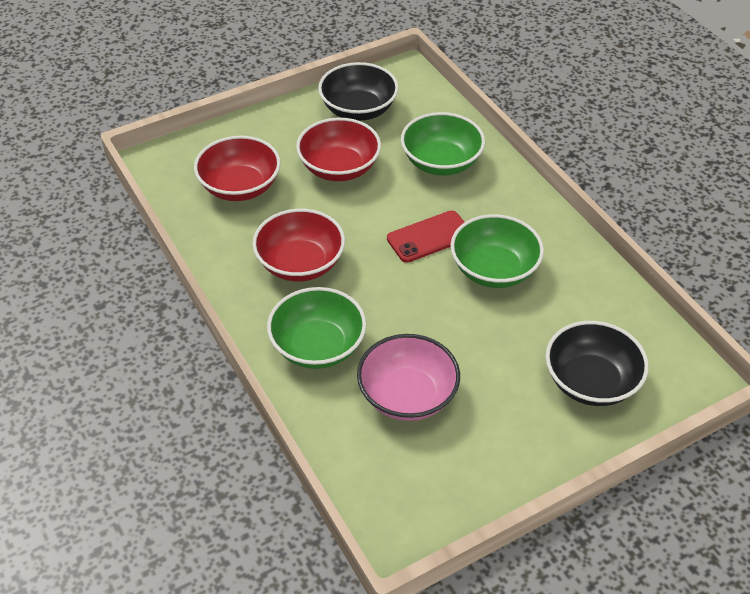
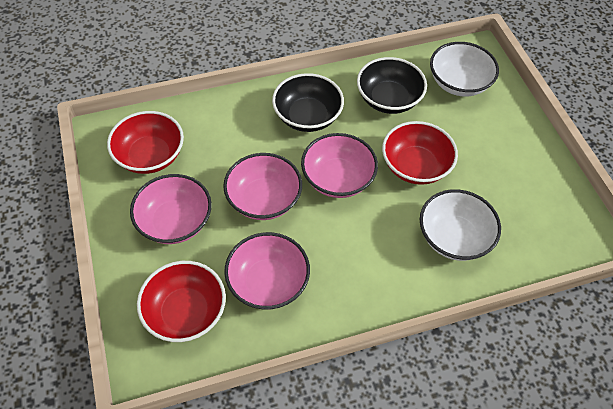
green bowl: 3 -> 0
pink bowl: 1 -> 4
red phone: 1 -> 0
white bowl: 0 -> 2

